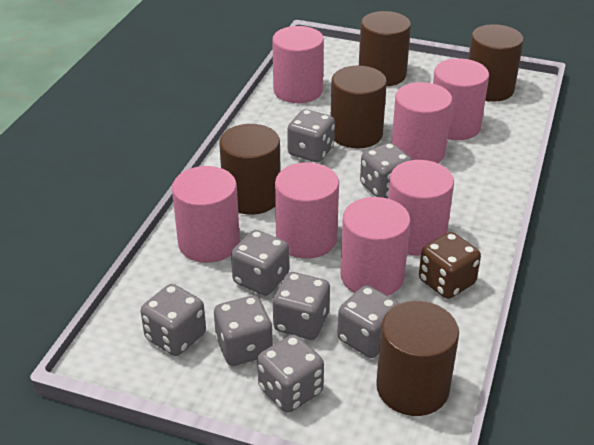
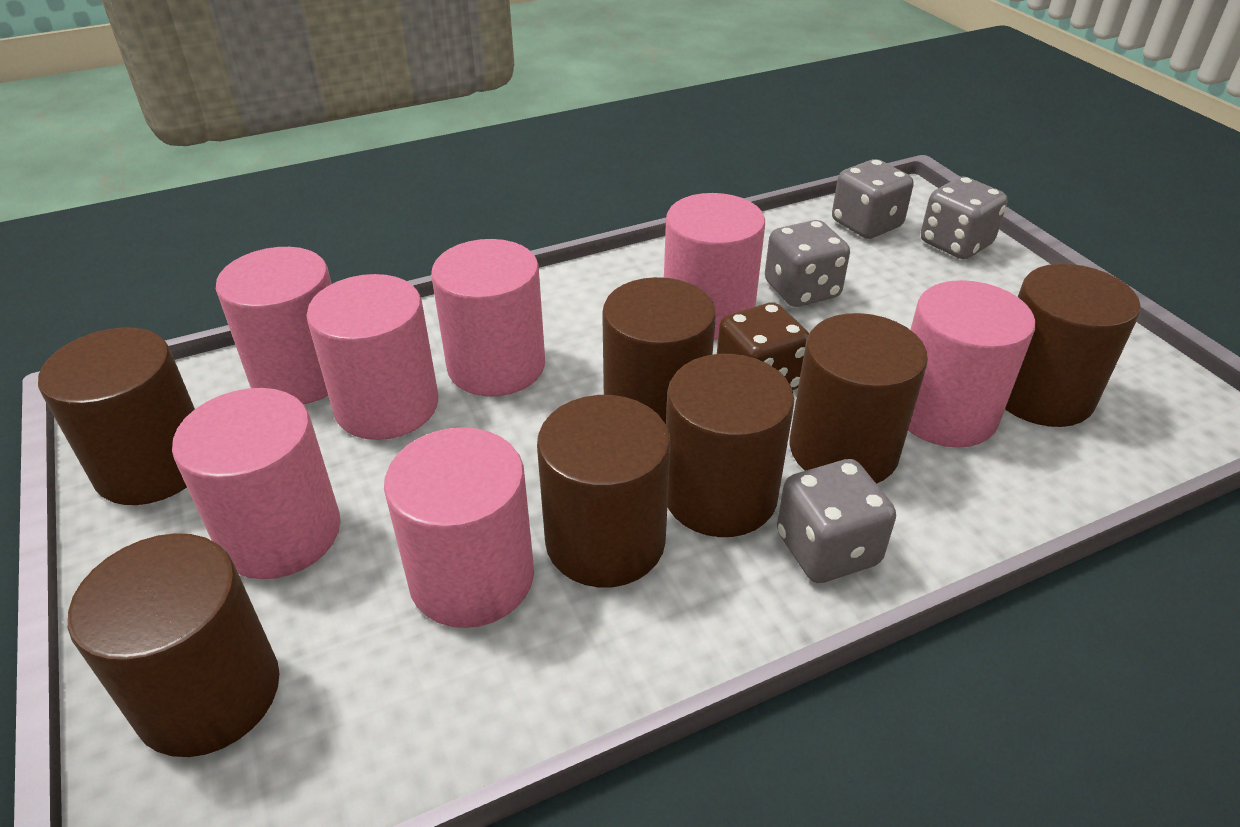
brown cylinder: 5 -> 7
grey dice: 8 -> 4

